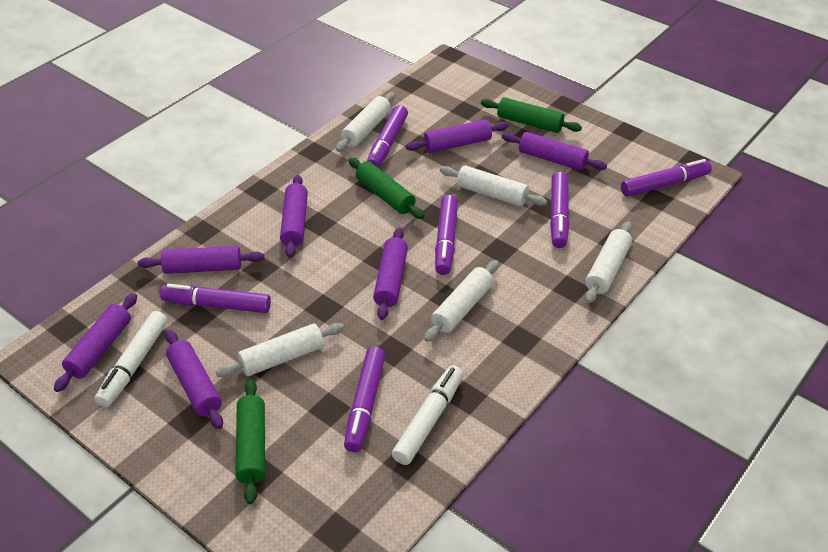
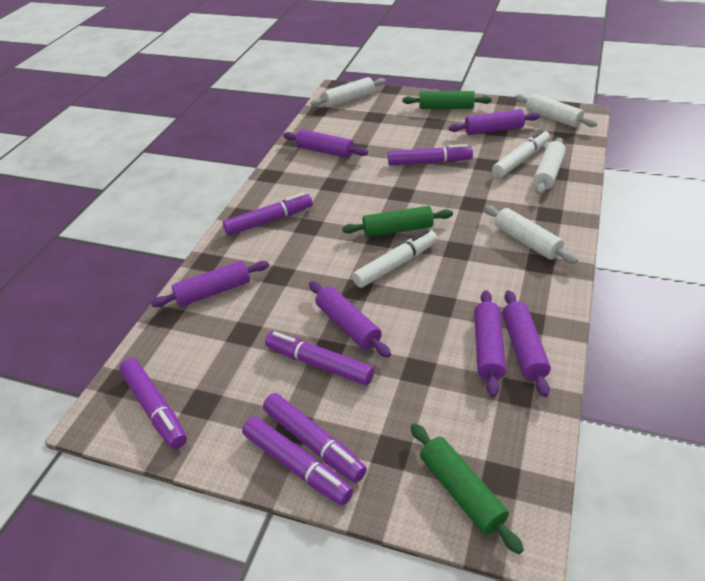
purple rolling pin: 7 -> 6
white rolling pin: 5 -> 4

